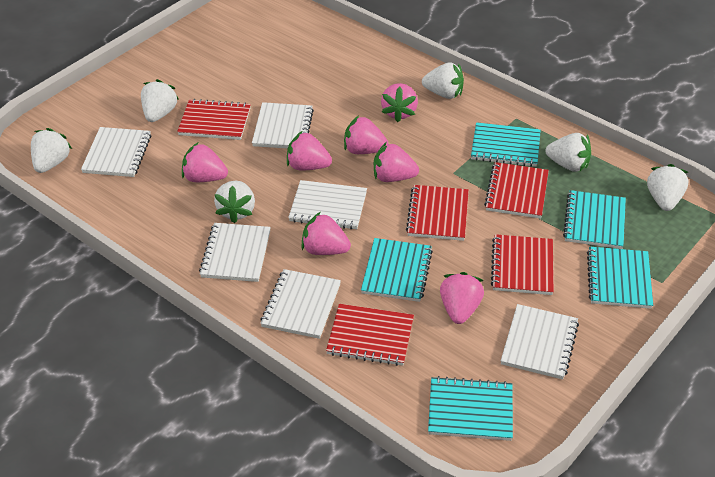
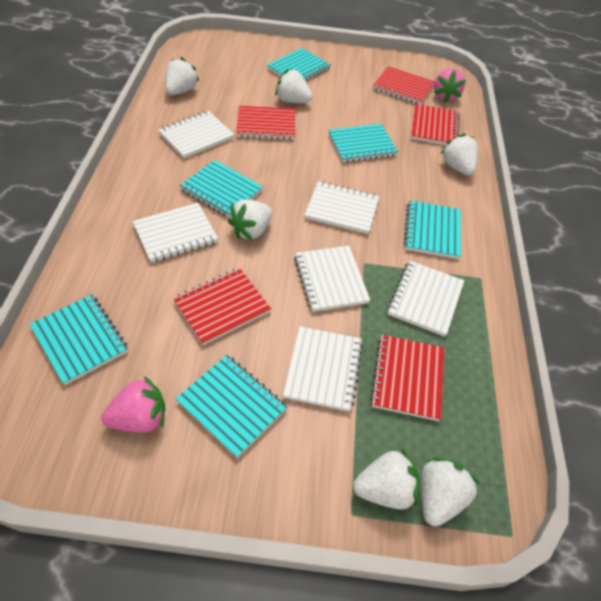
pink strawberry: 7 -> 2
turquoise notebook: 5 -> 6

